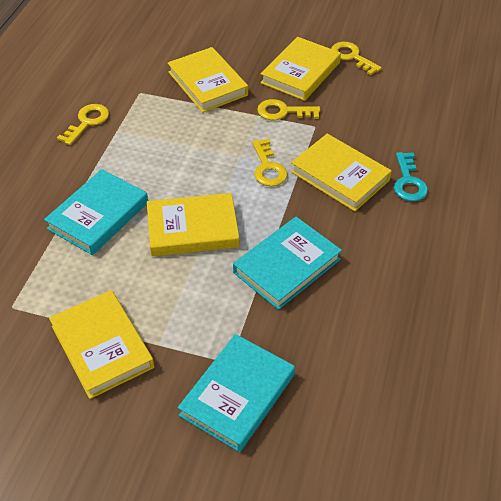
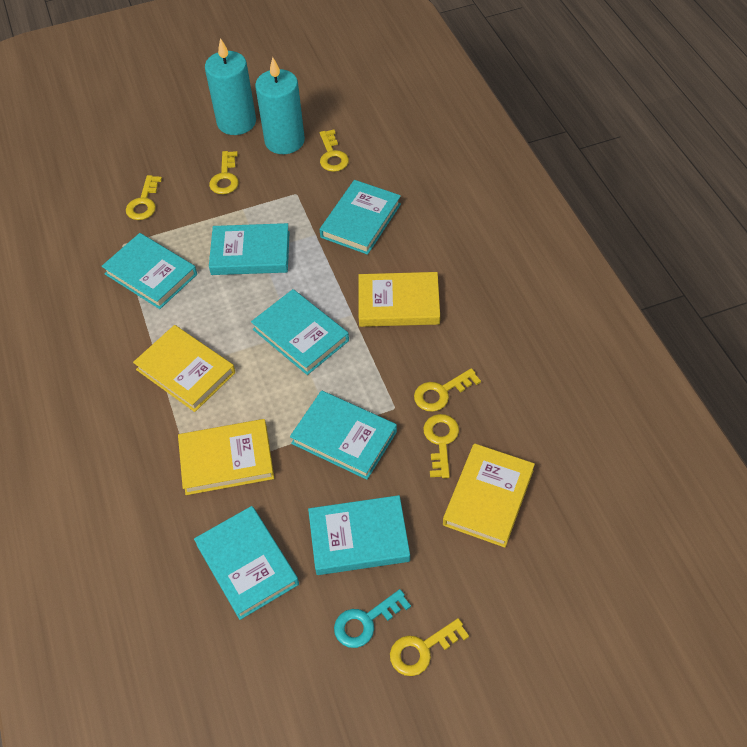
turquoise book: 3 -> 7
turquoise candle: 0 -> 2
yellow book: 5 -> 4
yellow key: 4 -> 6

